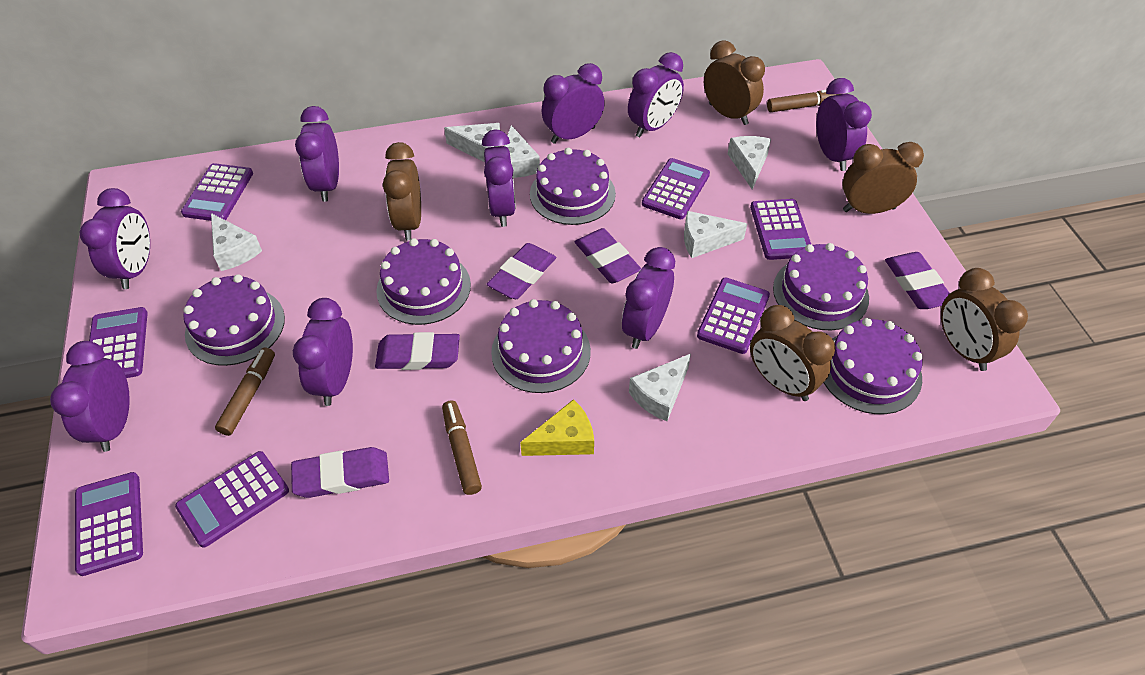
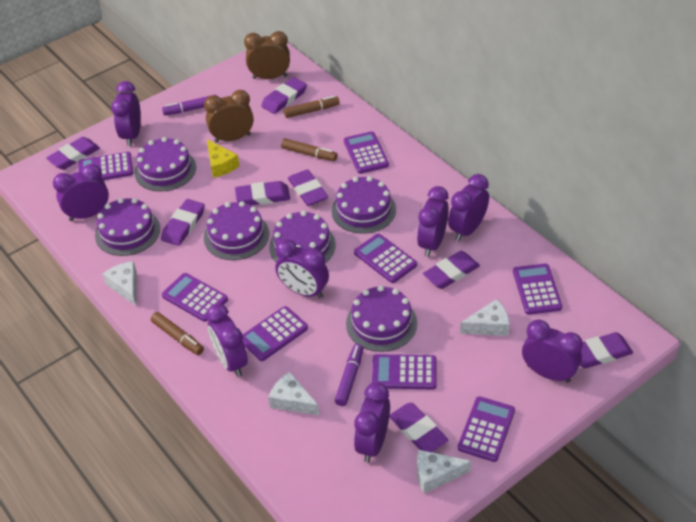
brown clock: 5 -> 2
purple calculator: 7 -> 8
purple clock: 9 -> 8
purple eraser: 5 -> 8
purple marker: 0 -> 2
white cheese: 6 -> 4

